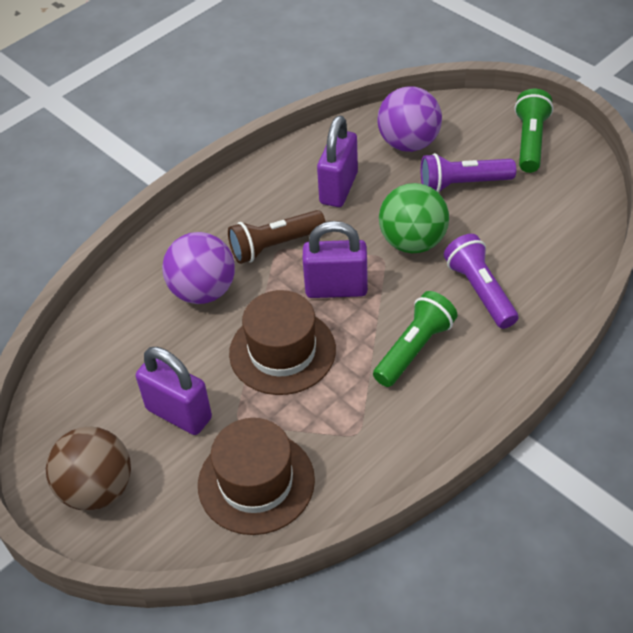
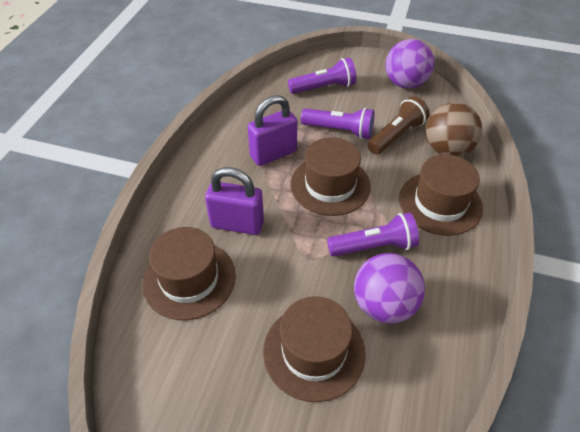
brown hat: 2 -> 4
green ball: 1 -> 0
green flashlight: 2 -> 0
purple flashlight: 2 -> 3
purple padlock: 3 -> 2

